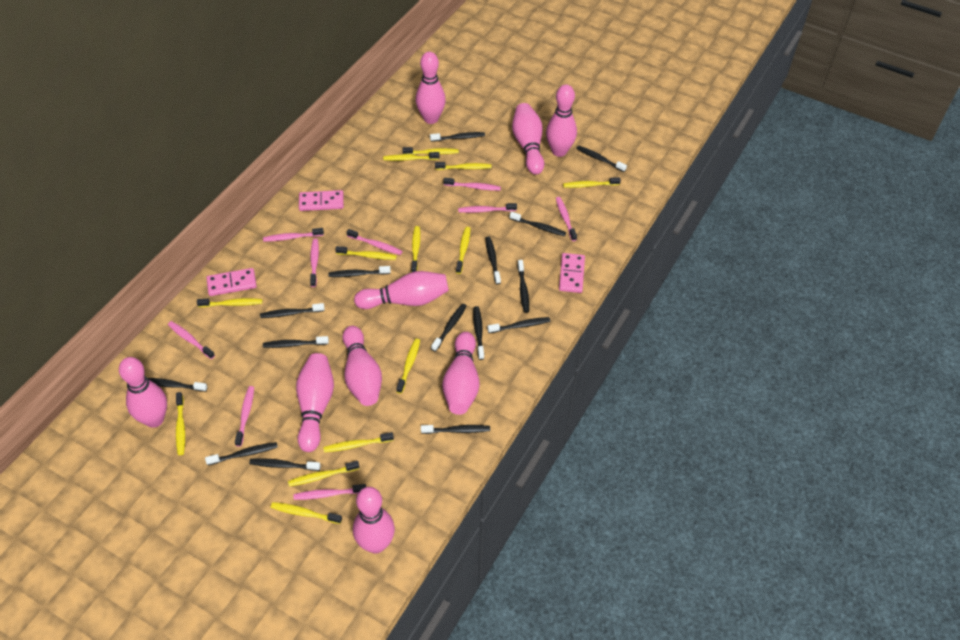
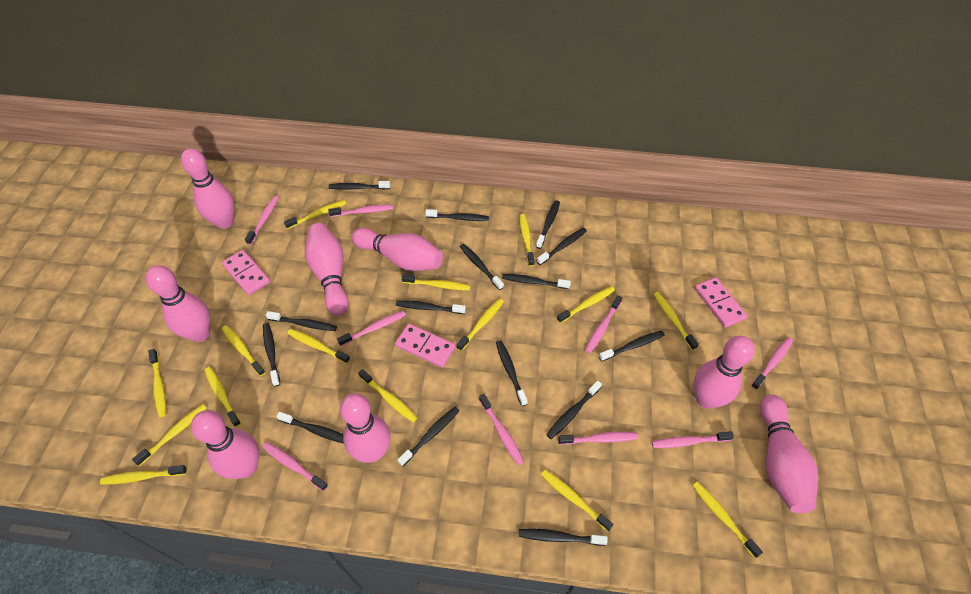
pink bowling pin: 9 -> 8
yellow toothbrush: 13 -> 15

